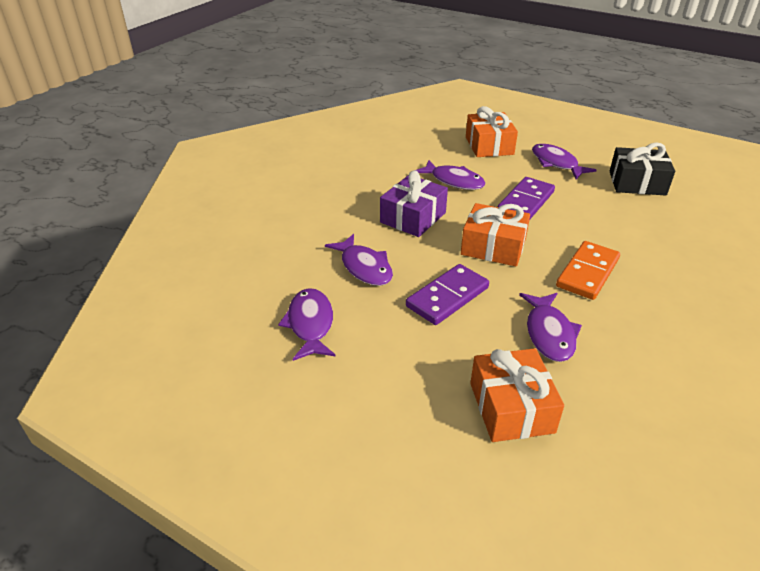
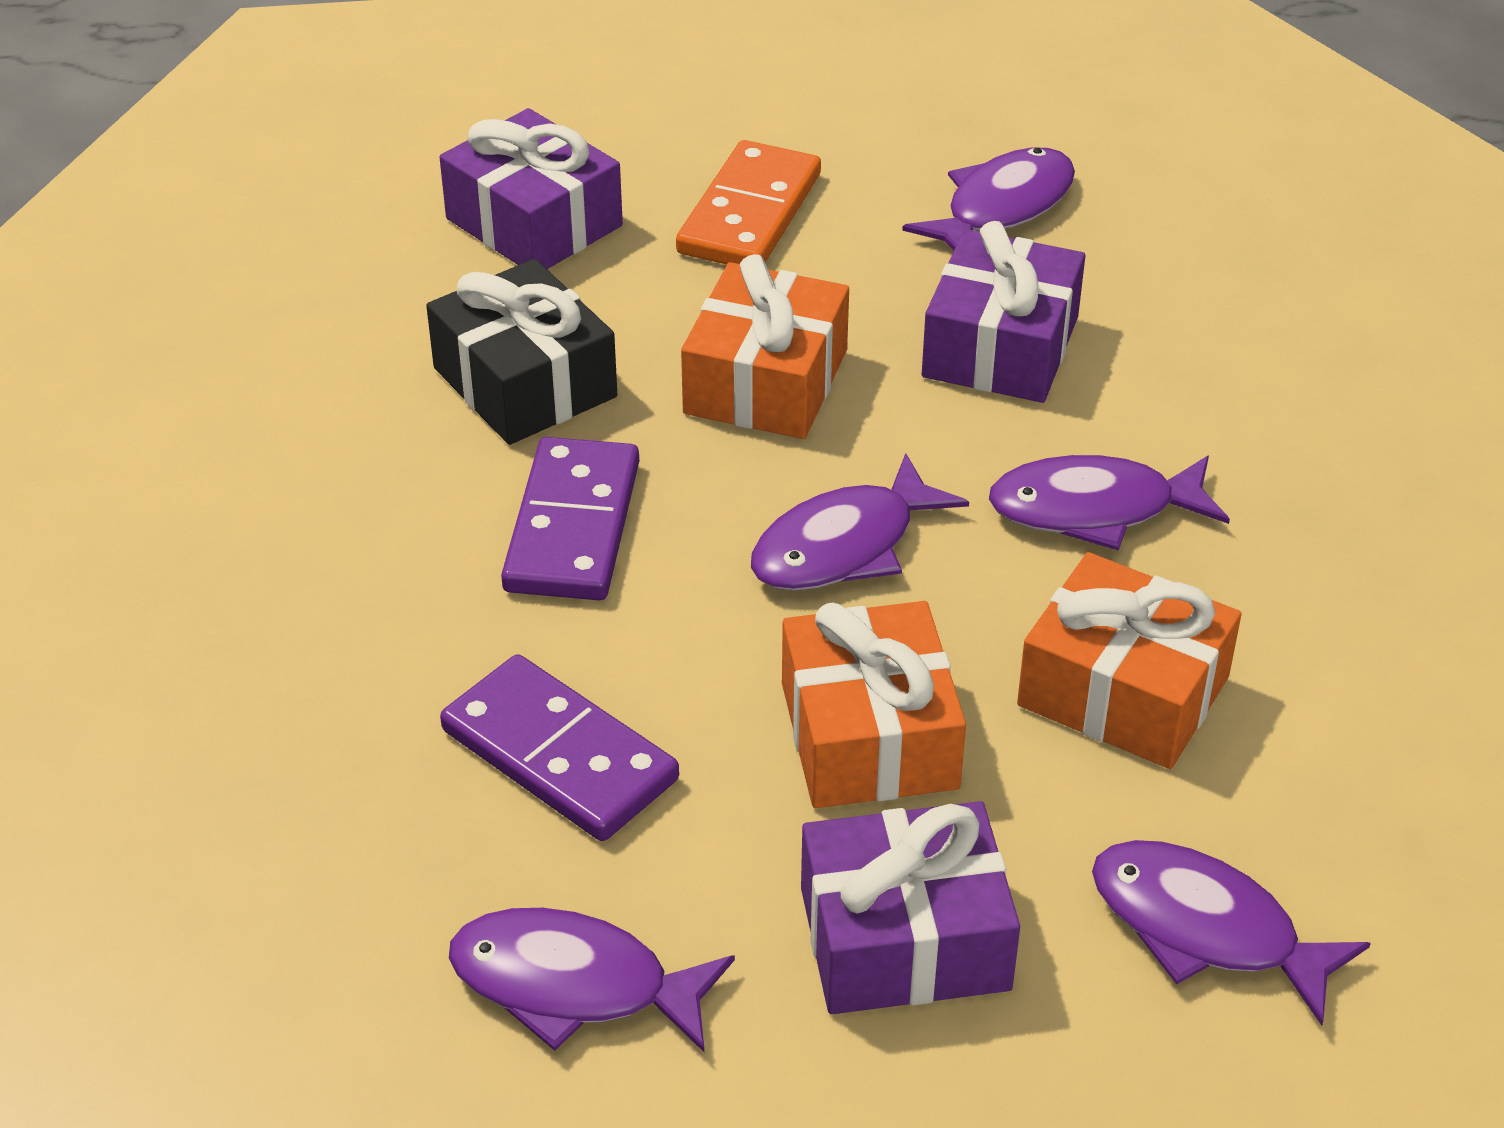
purple gift: 1 -> 3

